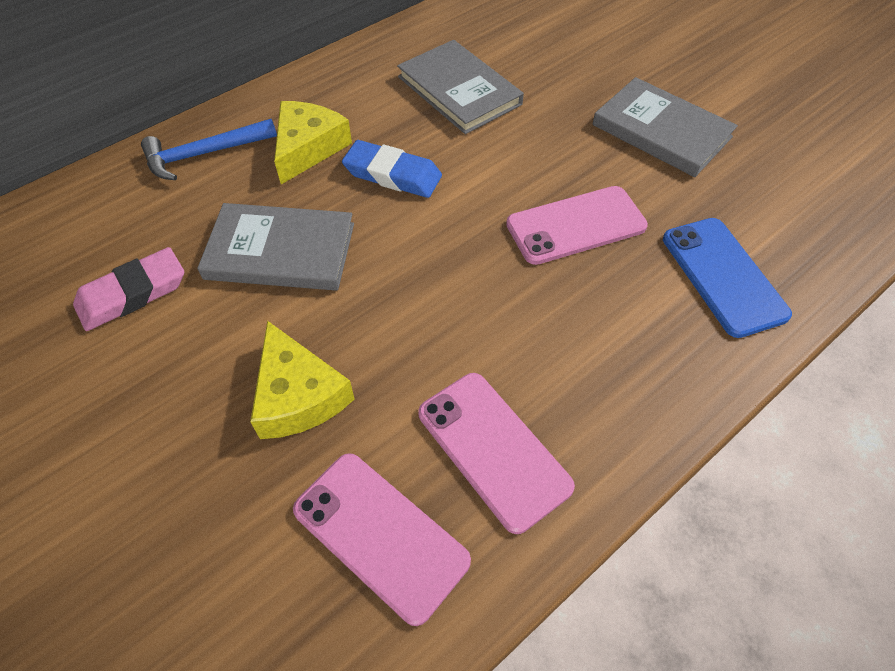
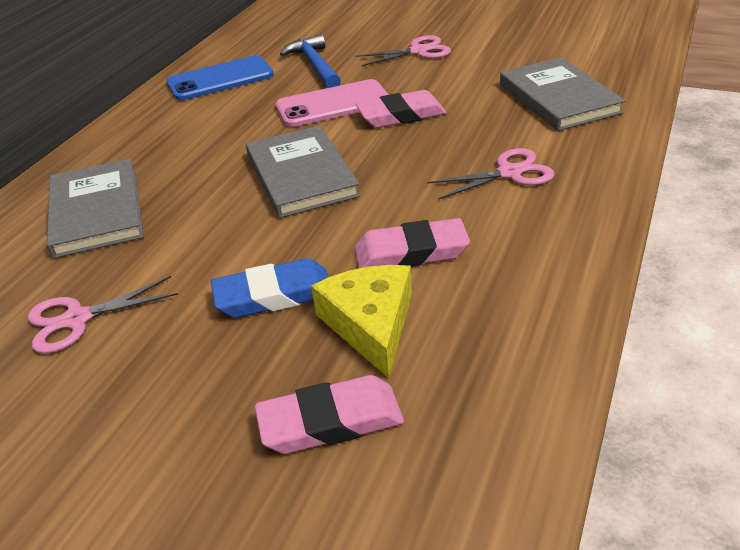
pink eraser: 1 -> 3
pink phone: 3 -> 1
pink scissors: 0 -> 3
yellow cheese: 2 -> 1

